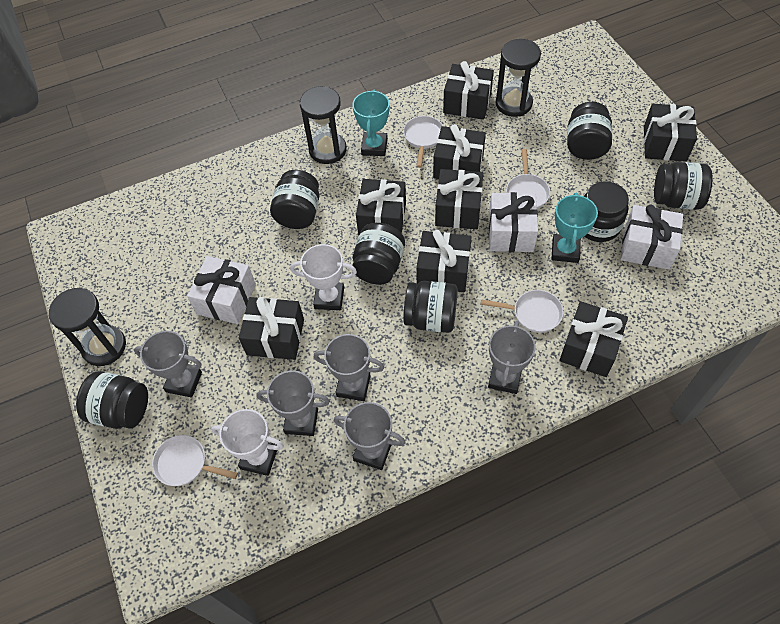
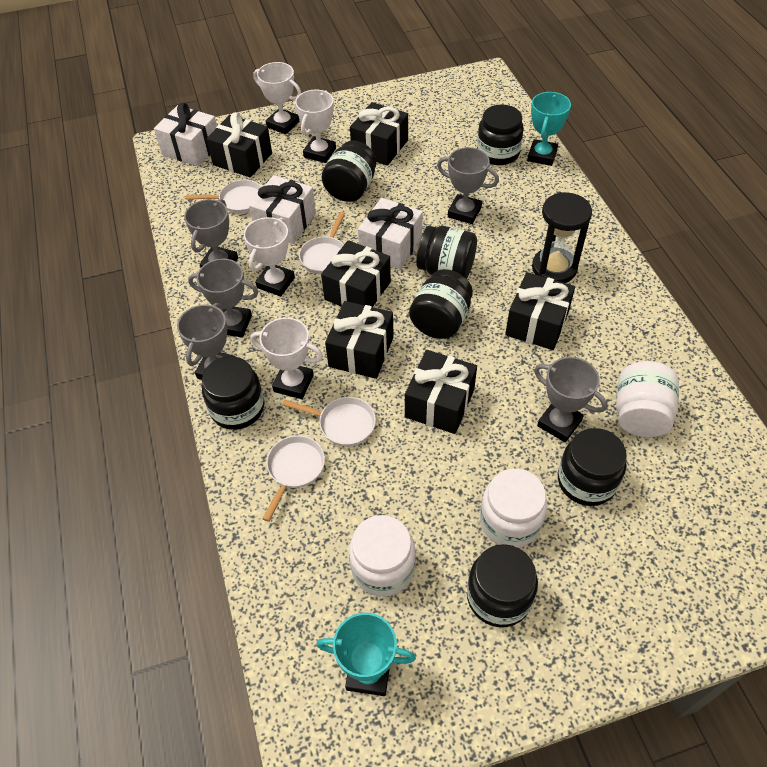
black gift: 8 -> 6
black hourglass: 3 -> 1
white jar: 0 -> 3
white trophy: 2 -> 4

